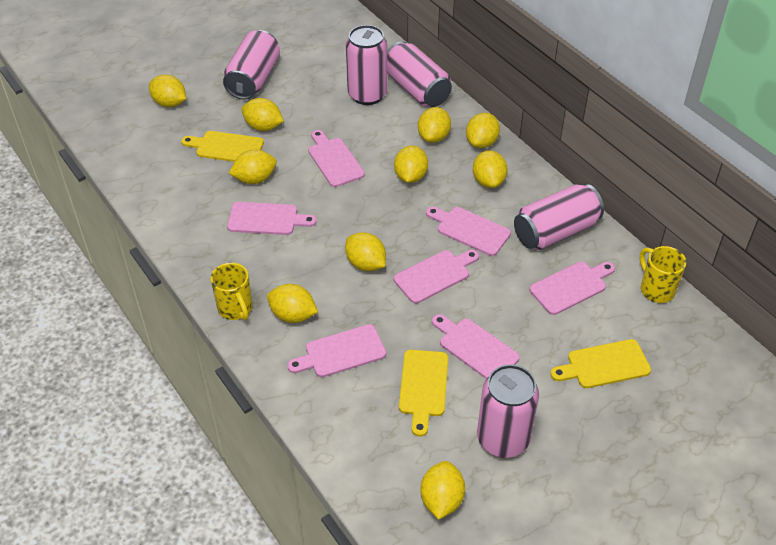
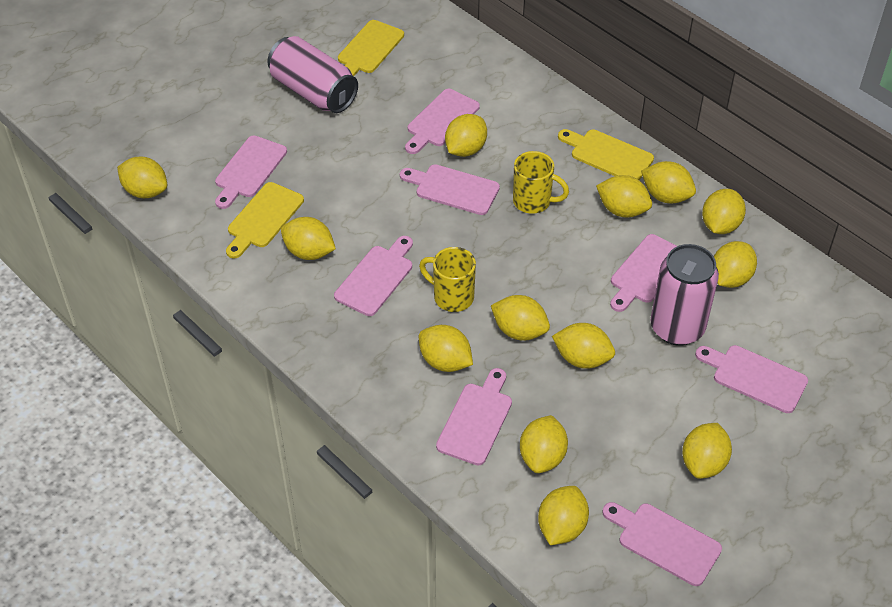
pink can: 5 -> 2
pink cutting board: 7 -> 8
yellow lemon: 10 -> 13

